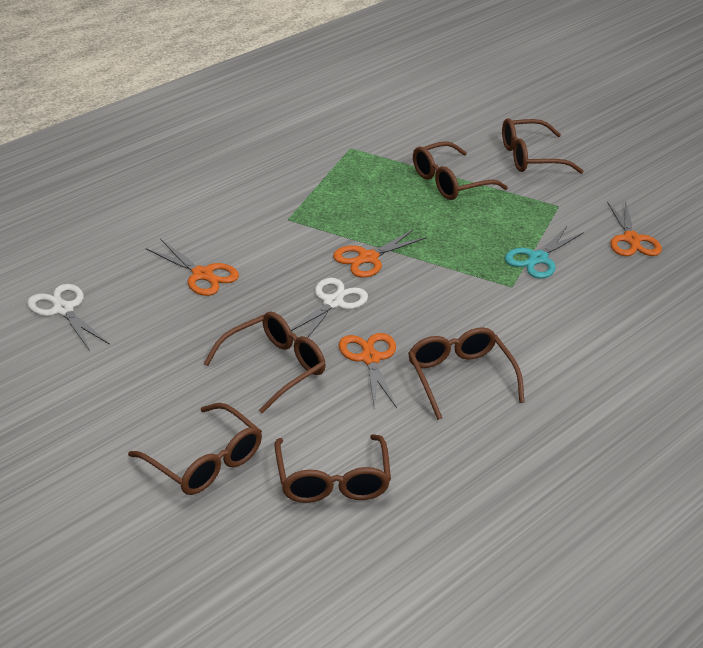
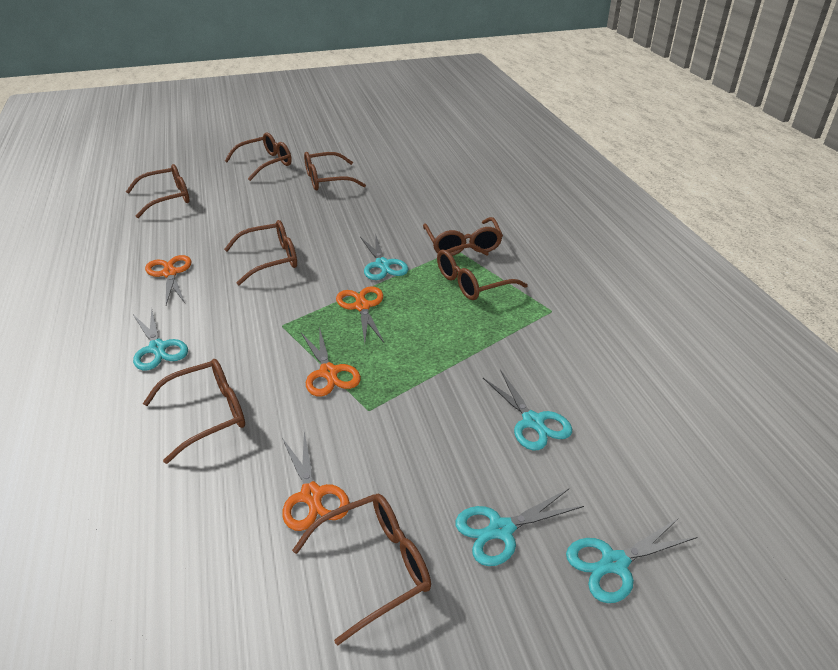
brown glasses: 6 -> 8
turquoise scissors: 1 -> 5
white scissors: 2 -> 0

